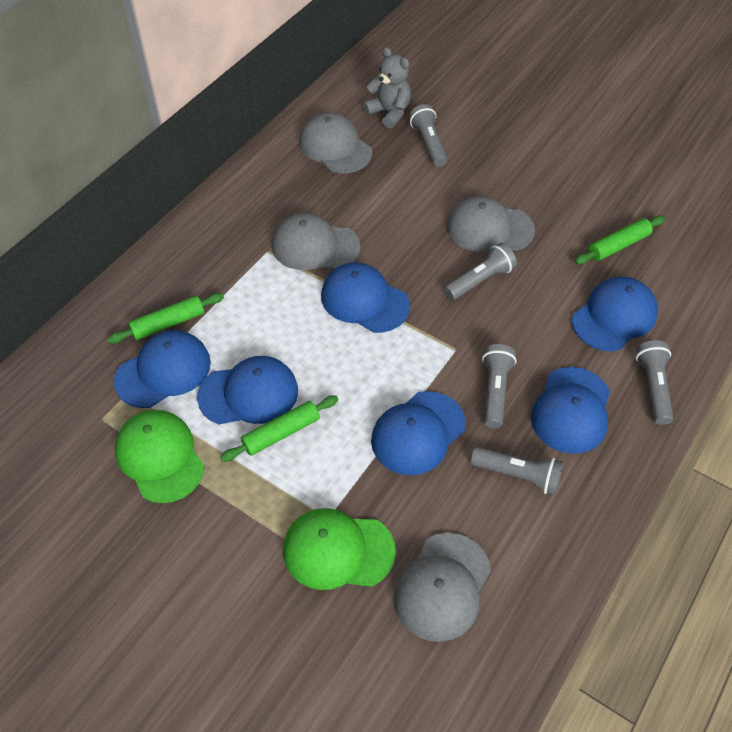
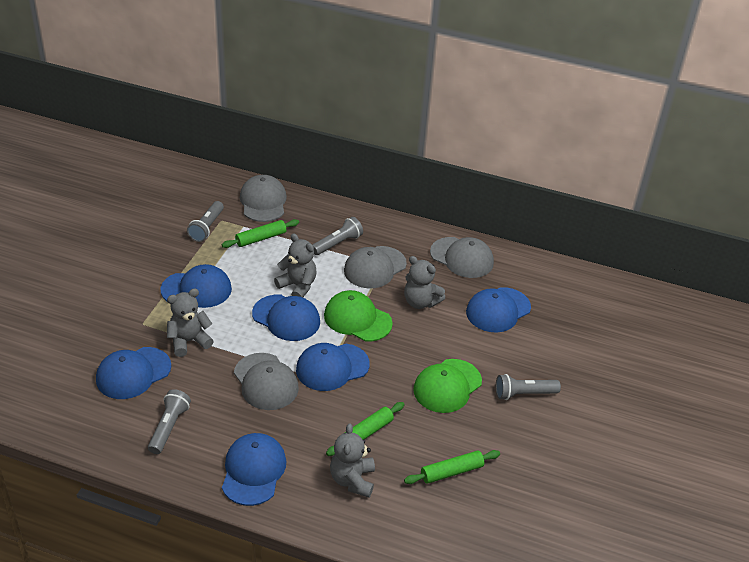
grey flashlight: 5 -> 4
grey teddy bear: 1 -> 4

